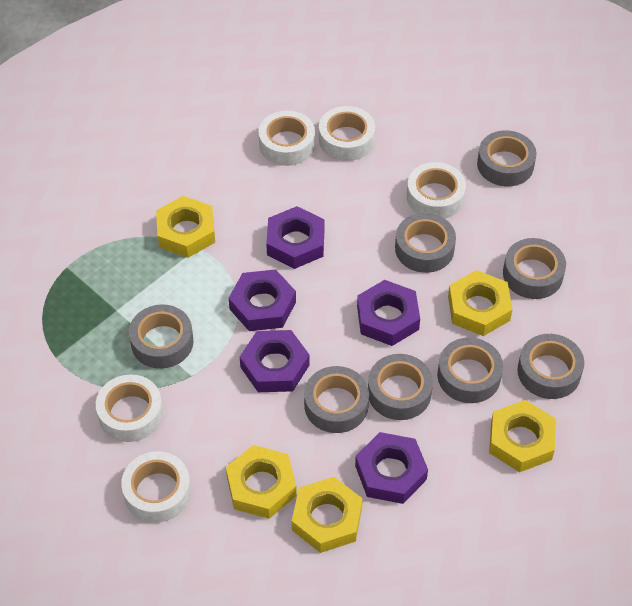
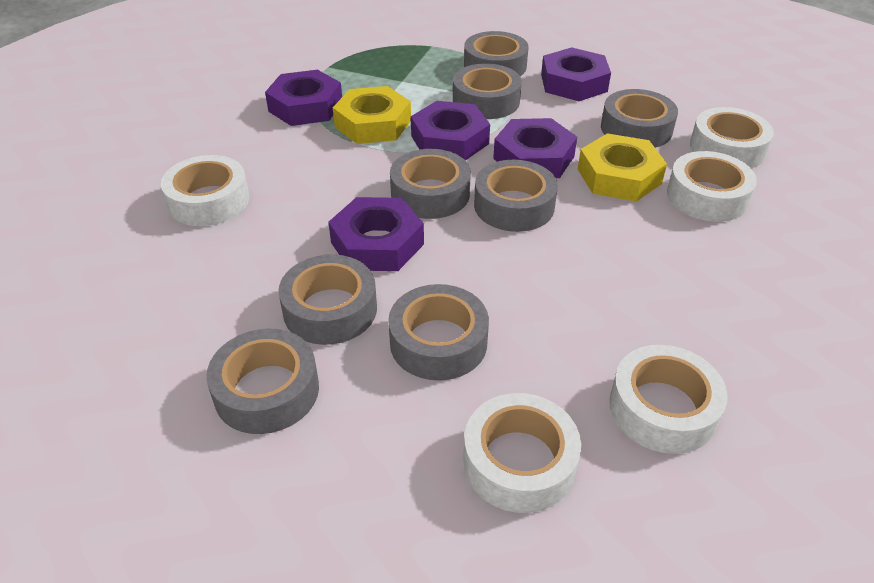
yellow nut: 5 -> 2

